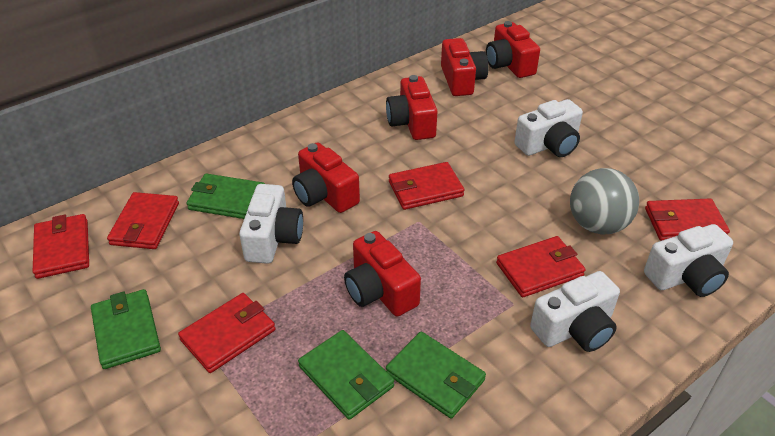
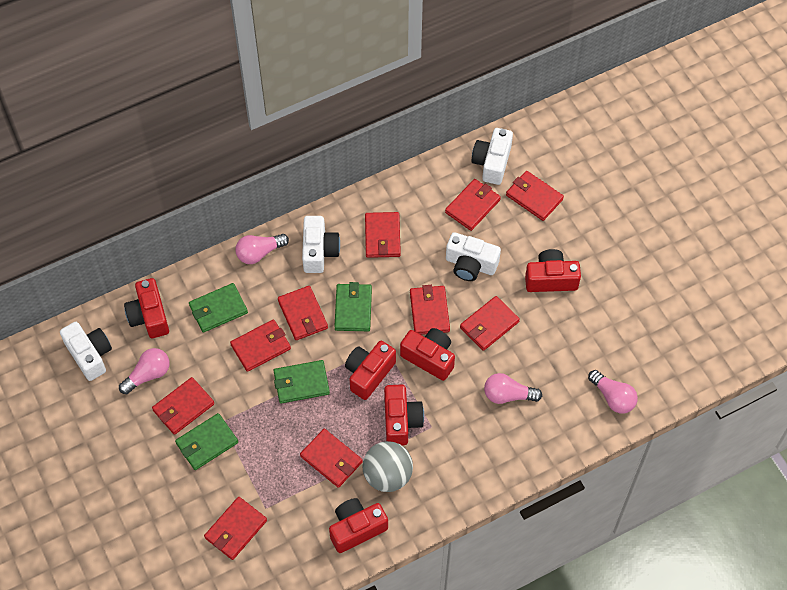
pink light bulb: 0 -> 4
red camera: 5 -> 6
red wallet: 6 -> 10

